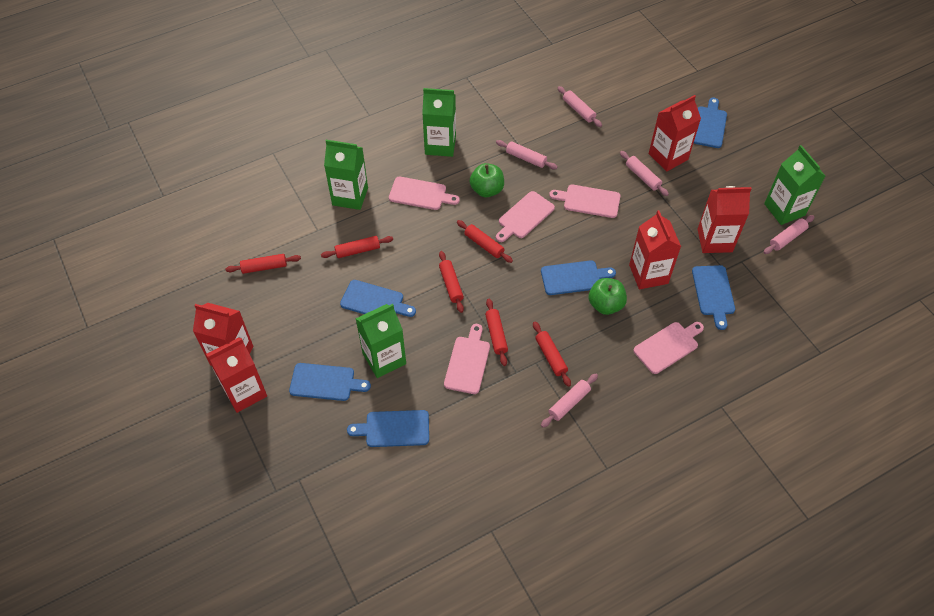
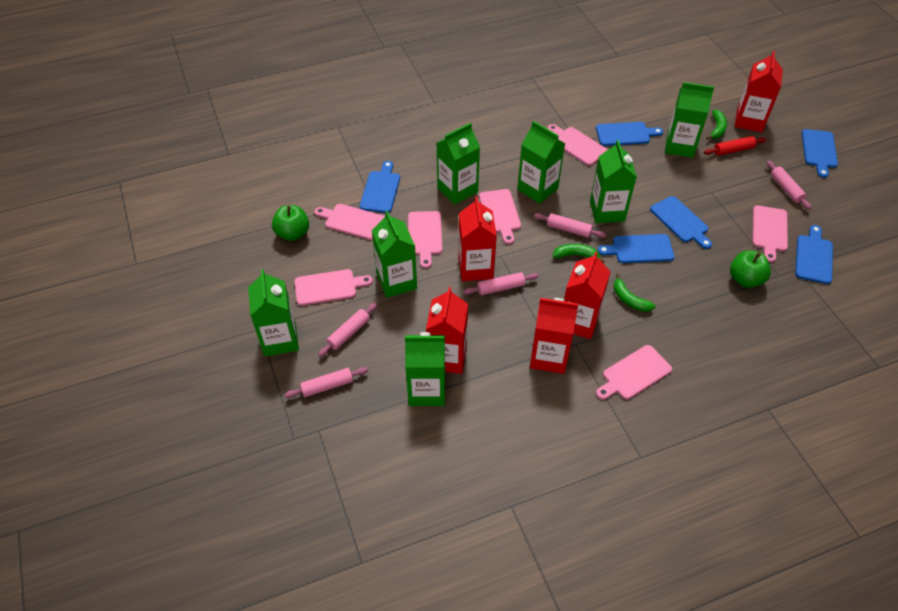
green banana: 0 -> 3
green carton: 4 -> 7
pink cutting board: 5 -> 7
red rolling pin: 6 -> 1

